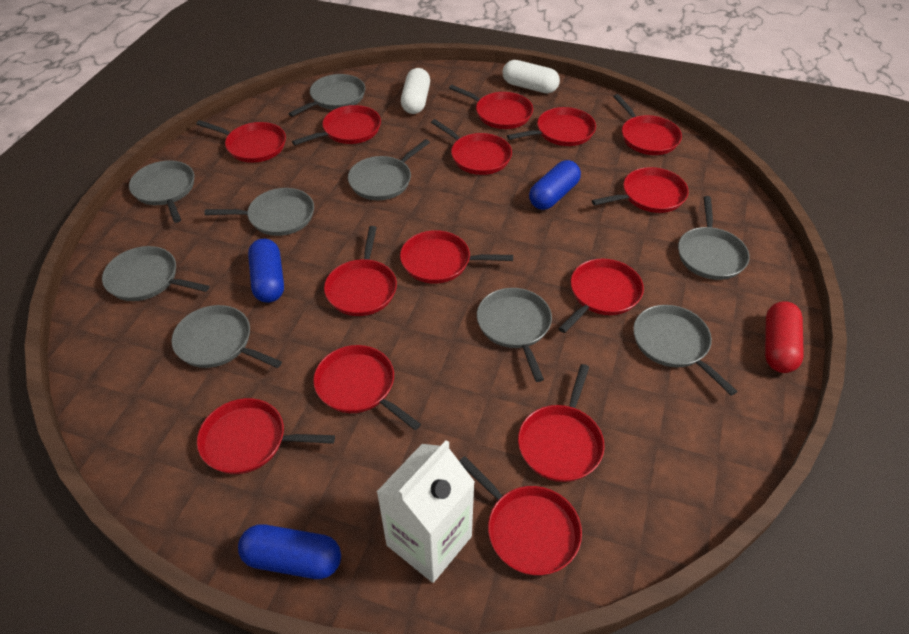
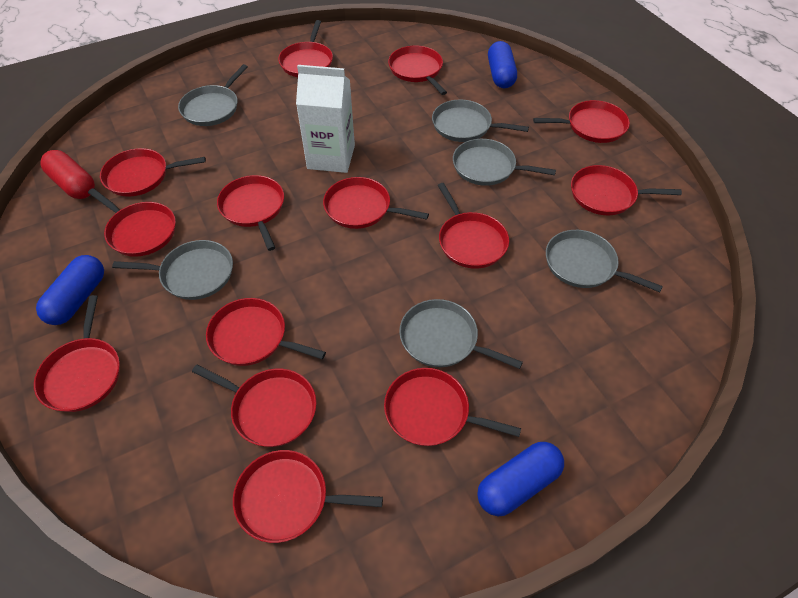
grey pan: 9 -> 6
white capsule: 2 -> 0

